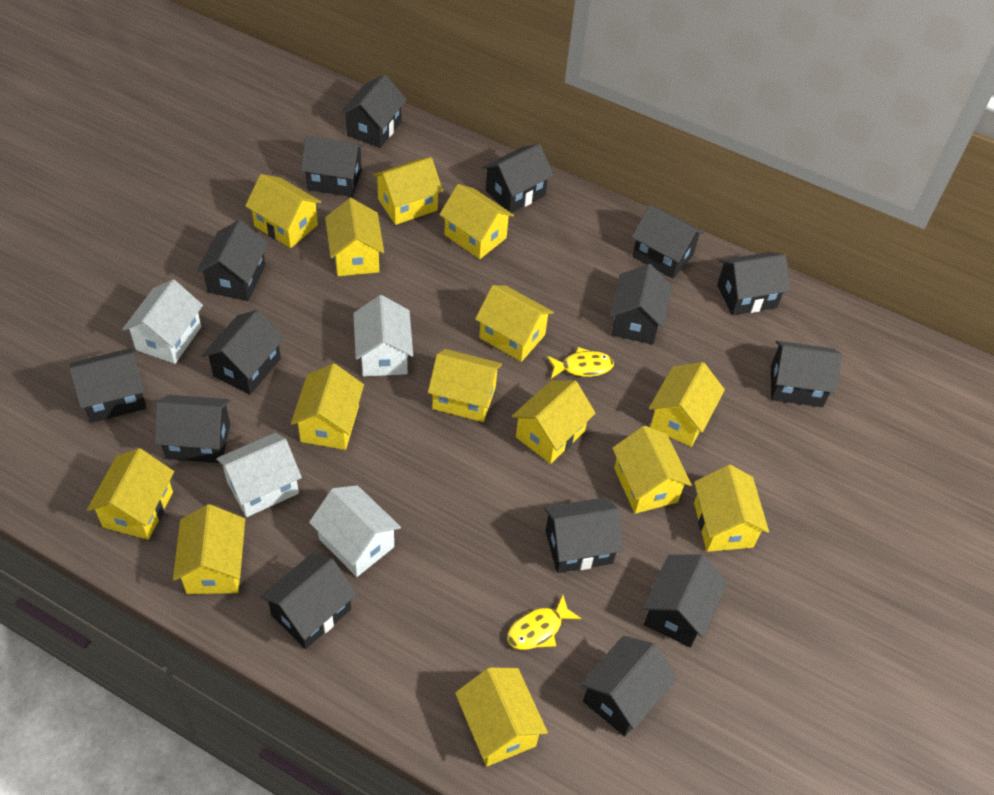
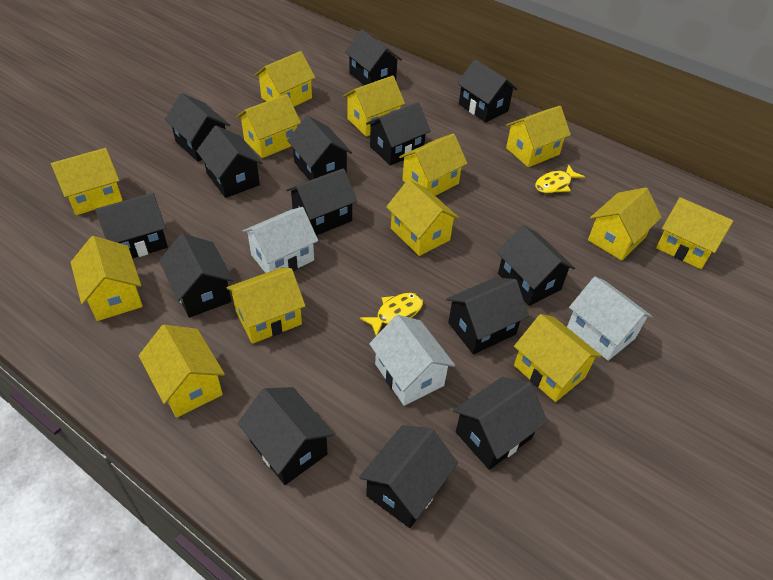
black house: 15 -> 14
white house: 4 -> 3
yellow house: 14 -> 13

